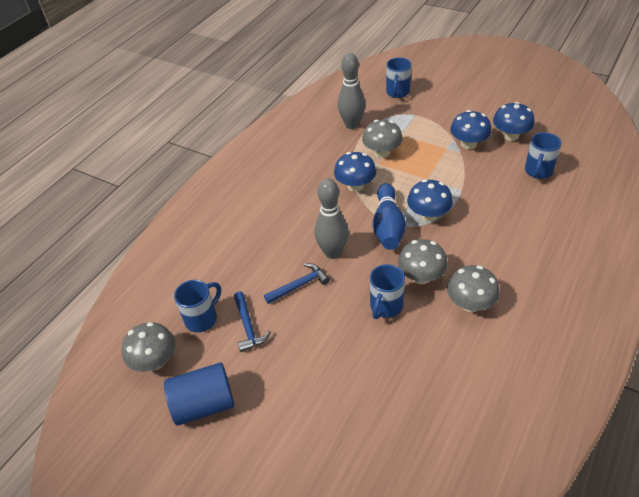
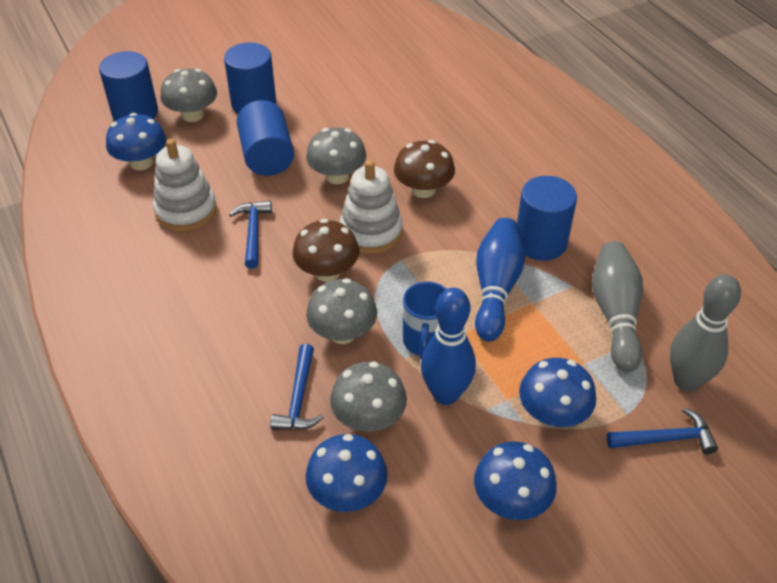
blue bowling pin: 1 -> 2
blue cylinder: 1 -> 4
blue hammer: 2 -> 3
blue mug: 4 -> 1
brown mushroom: 0 -> 2
white stacking toy: 0 -> 2

